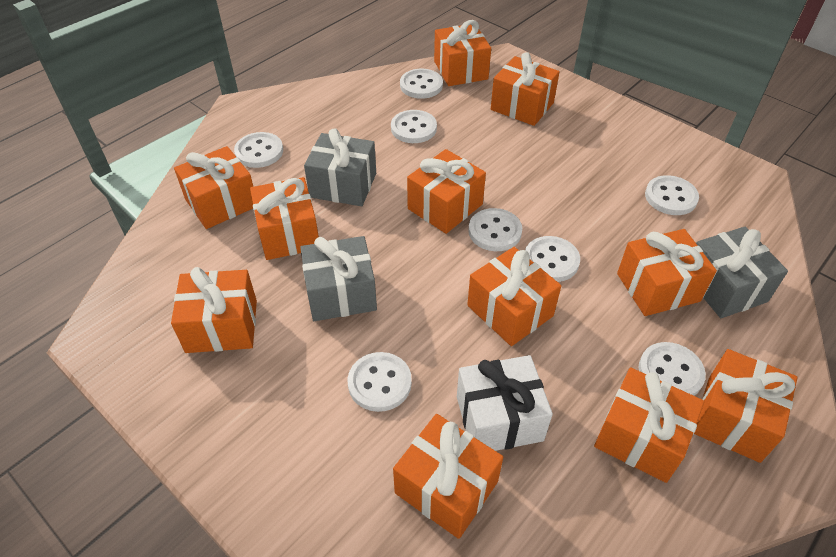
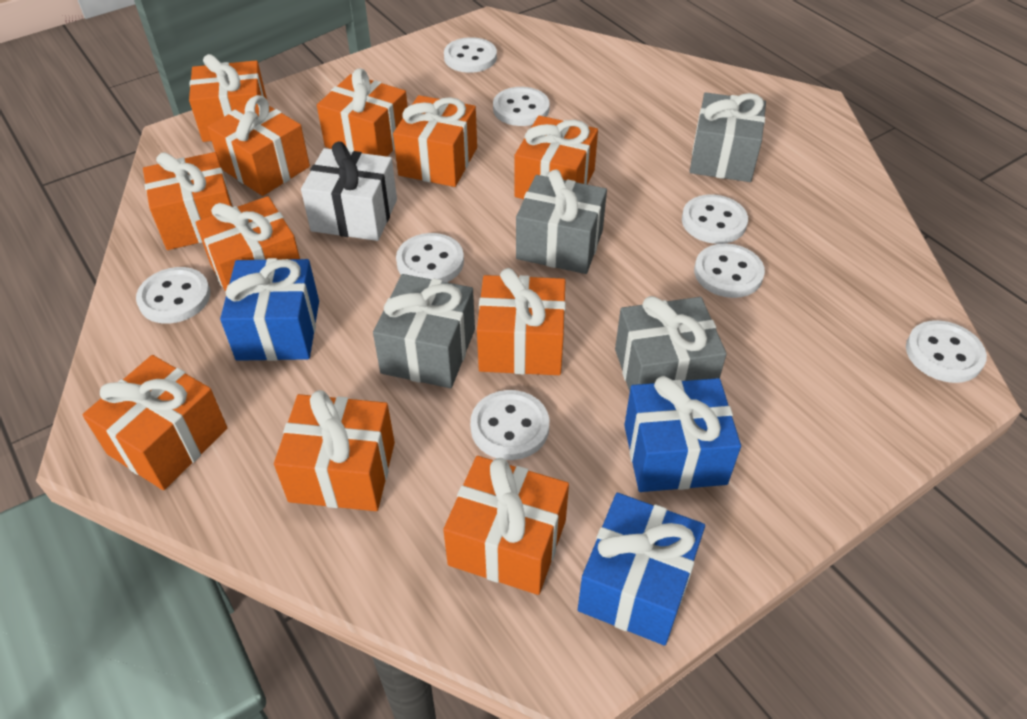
blue gift: 0 -> 3
grey gift: 3 -> 4

